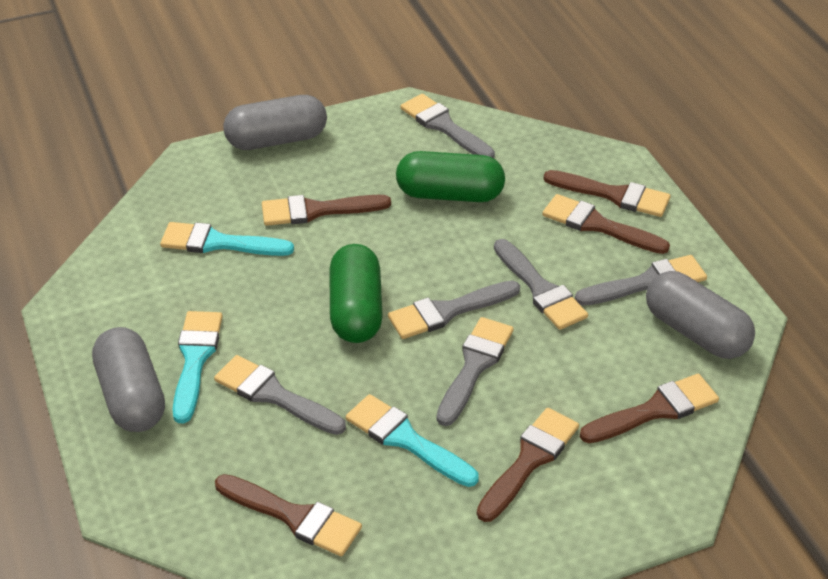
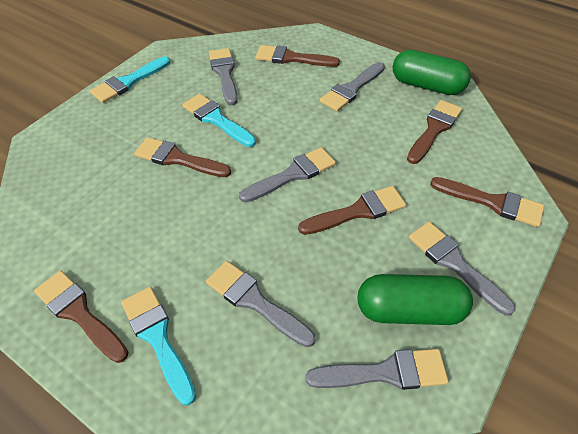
grey capsule: 3 -> 0

